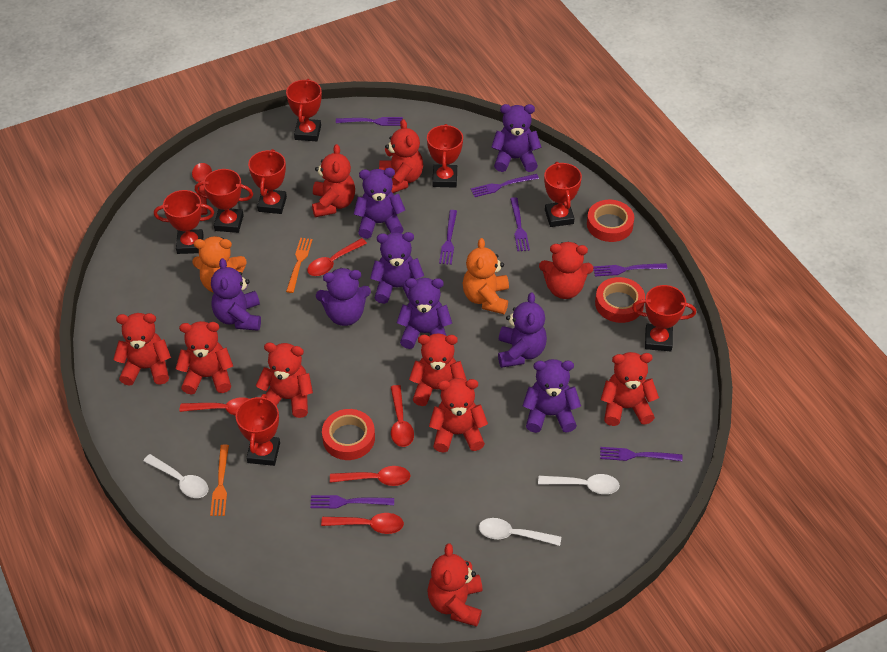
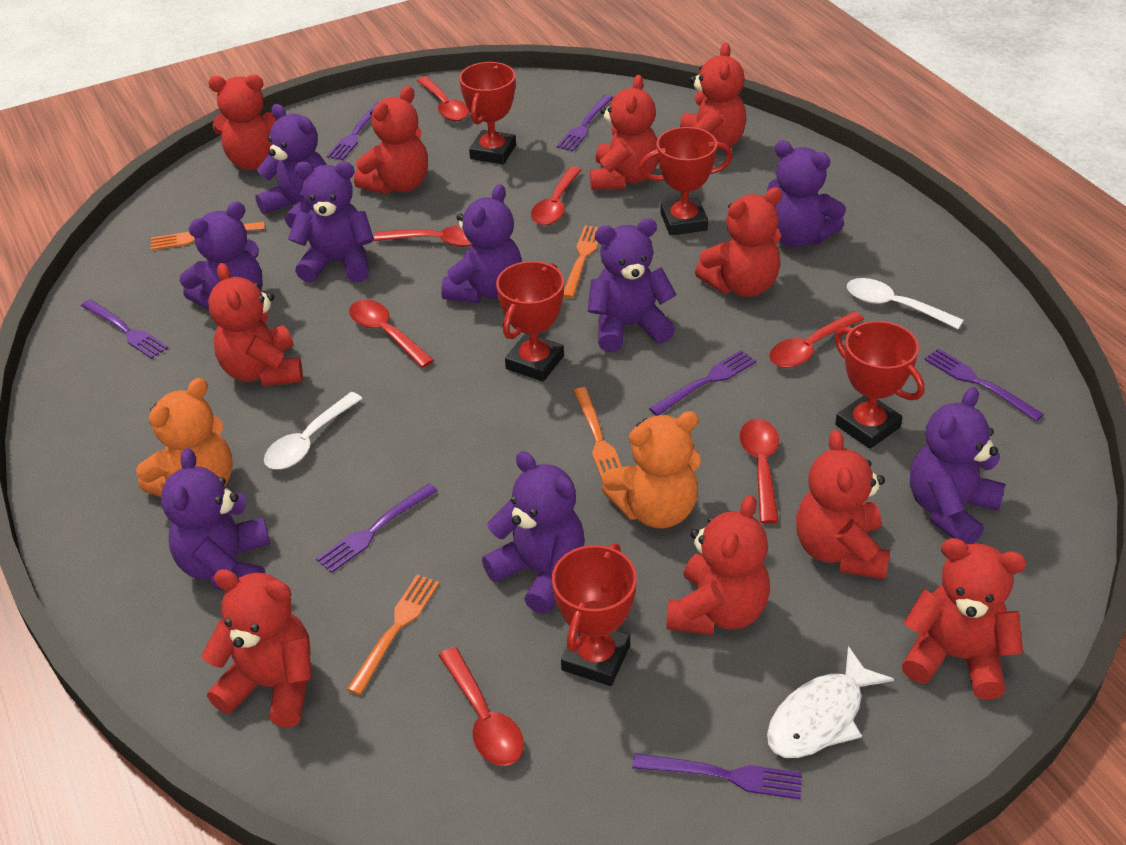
orange fork: 2 -> 4
purple teddy bear: 8 -> 9
red spoon: 6 -> 7
red tape: 3 -> 0
red trophy: 8 -> 5
white fish: 0 -> 1
white spoon: 3 -> 2

